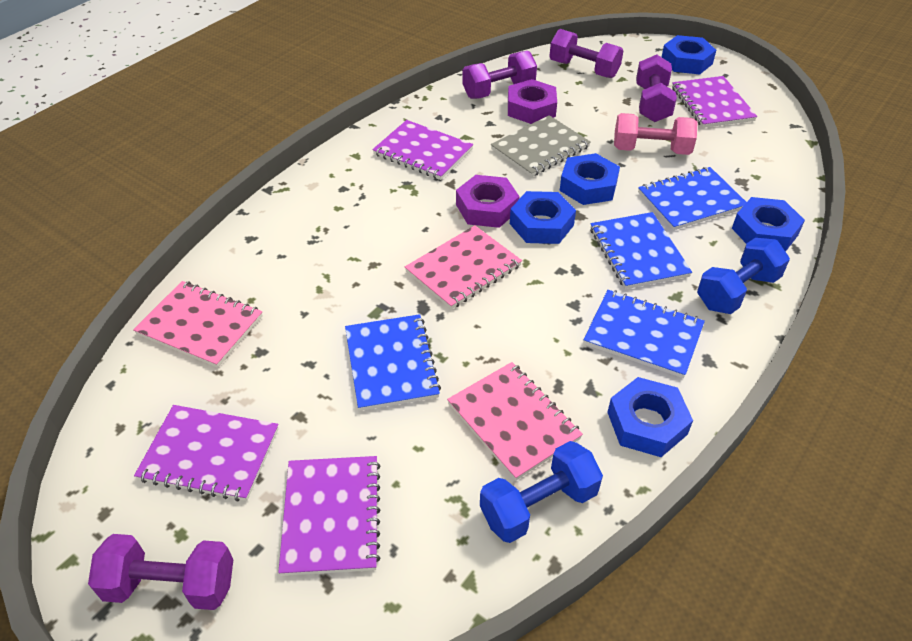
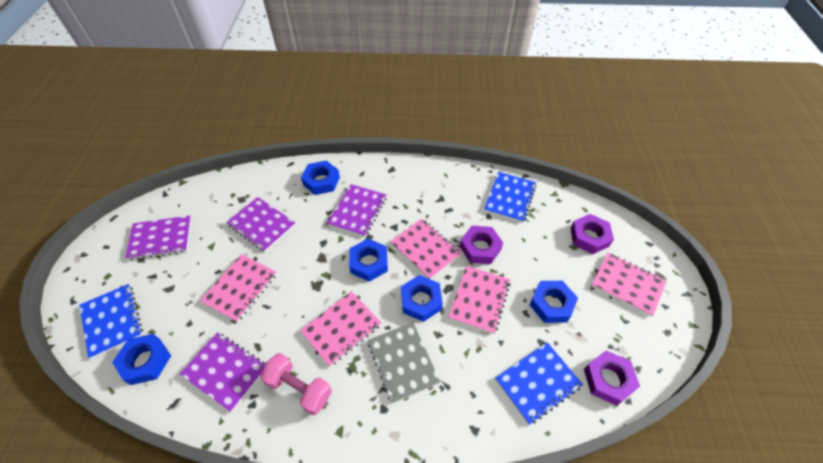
blue dumbbell: 2 -> 0
blue notebook: 4 -> 3
pink notebook: 3 -> 5
purple dumbbell: 4 -> 0
purple nut: 2 -> 3

